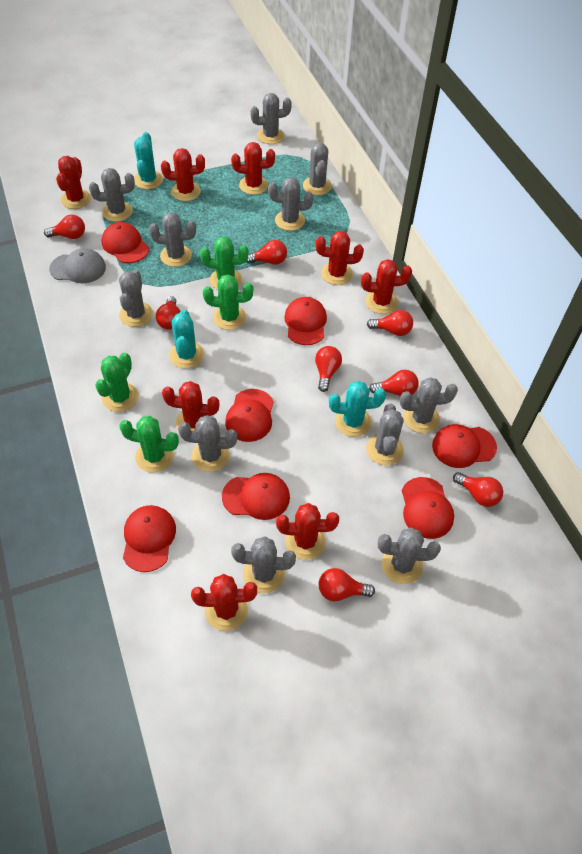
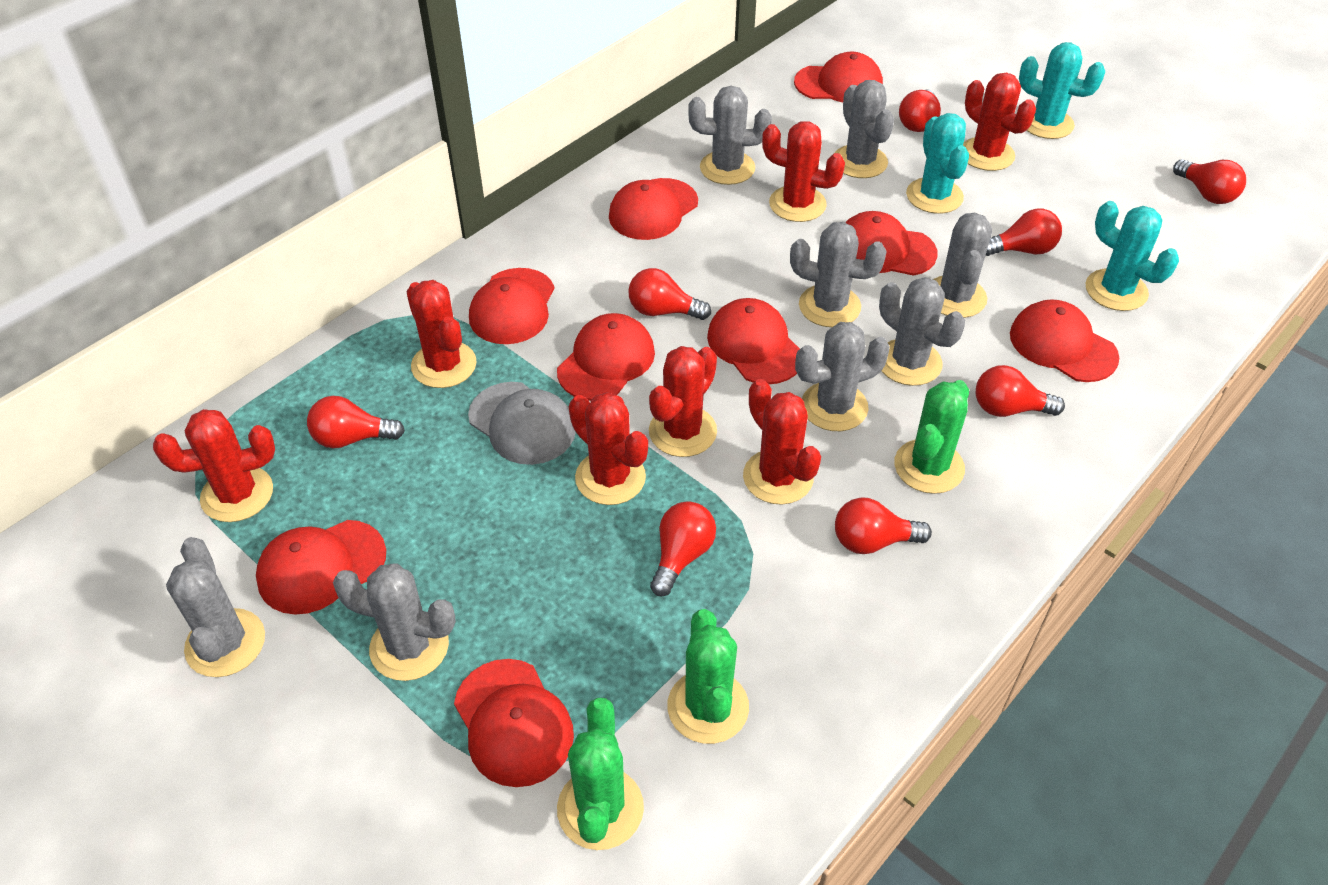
green cactus: 4 -> 3
grey cactus: 11 -> 8
red cactus: 8 -> 7
red cap: 7 -> 9

